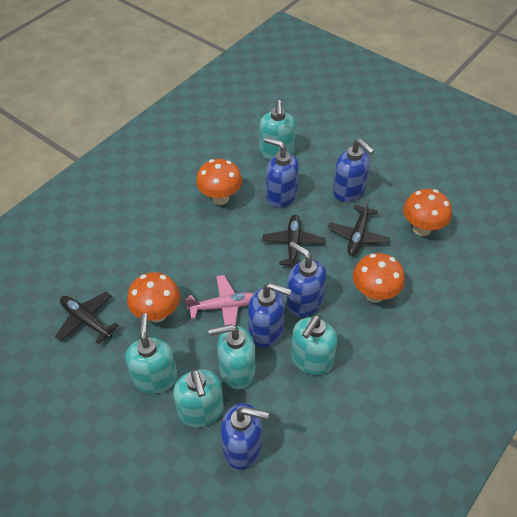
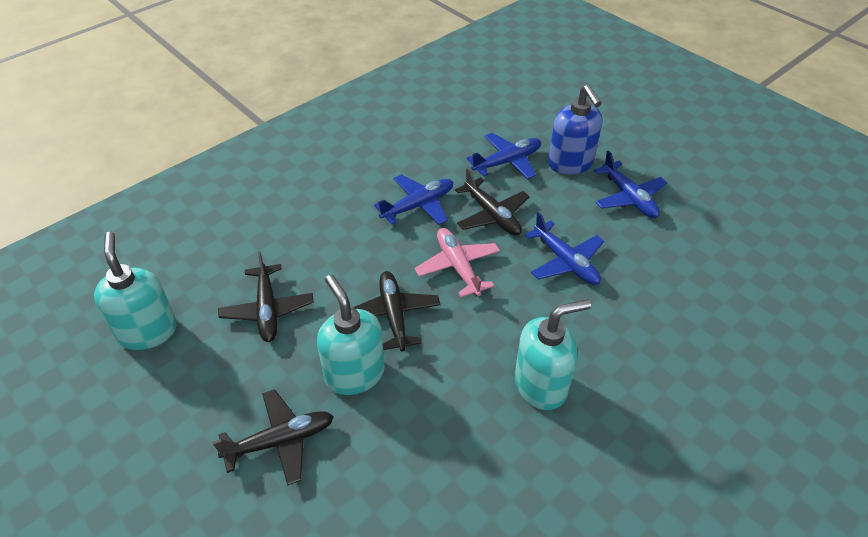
black plane: 3 -> 4
blue plane: 0 -> 4
blue soap dispenser: 5 -> 1
orange mushroom: 4 -> 0
turquoise soap dispenser: 5 -> 3

